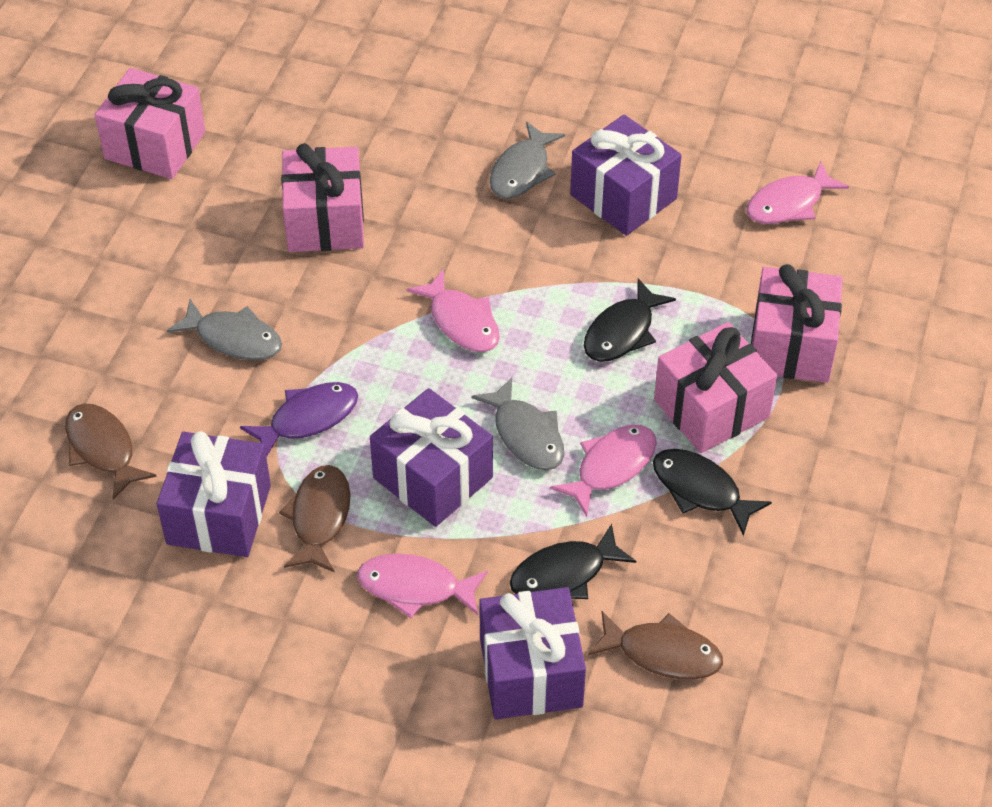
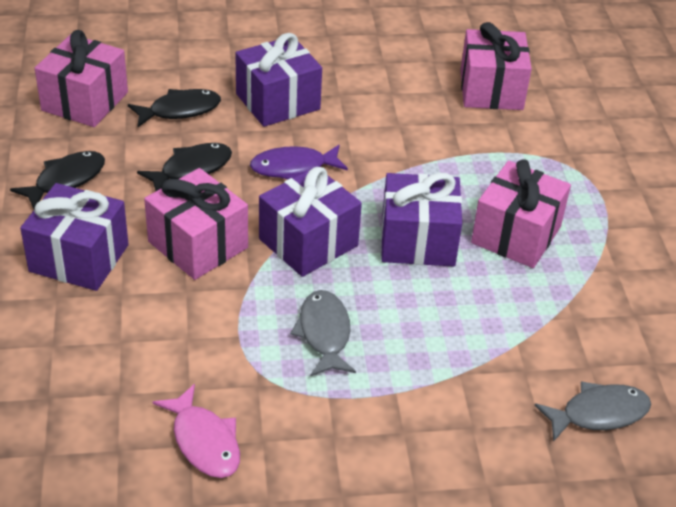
brown fish: 3 -> 0
grey fish: 3 -> 2
pink fish: 4 -> 1

